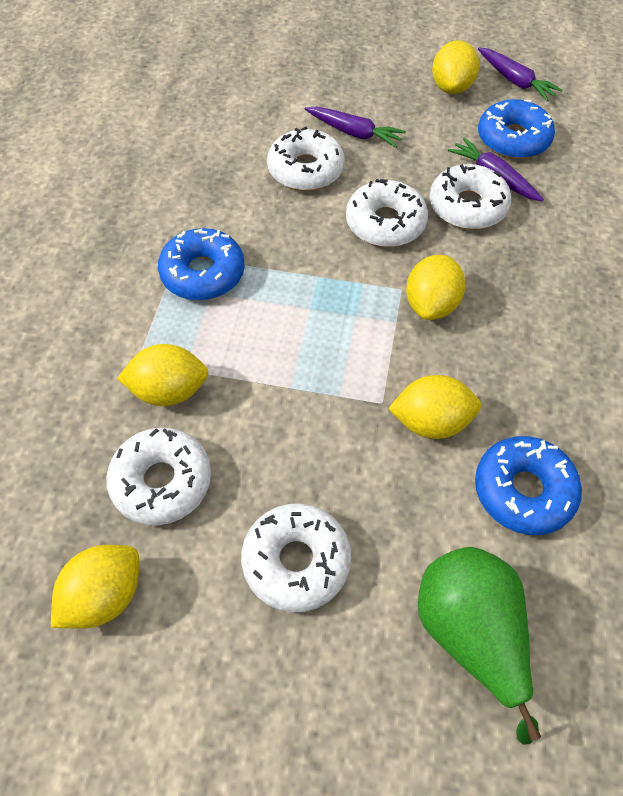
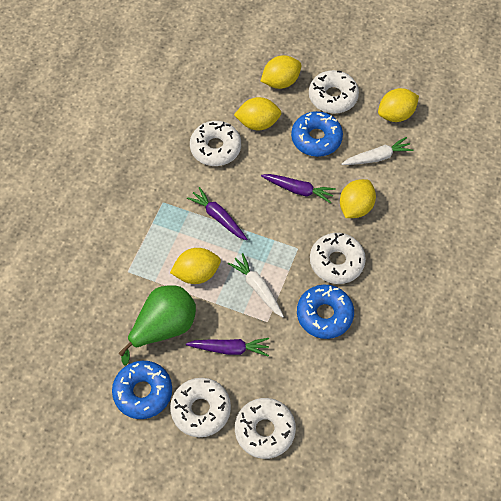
white carrot: 0 -> 2

